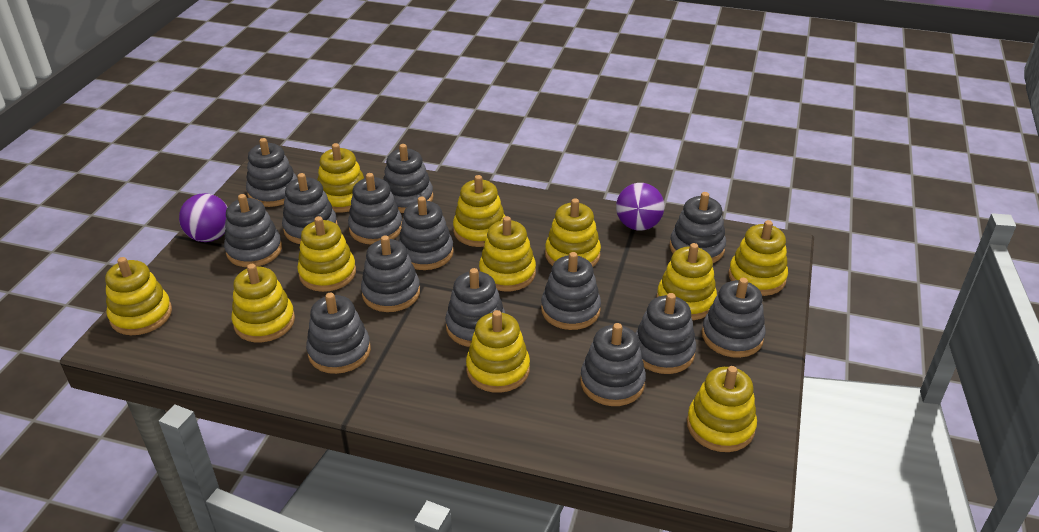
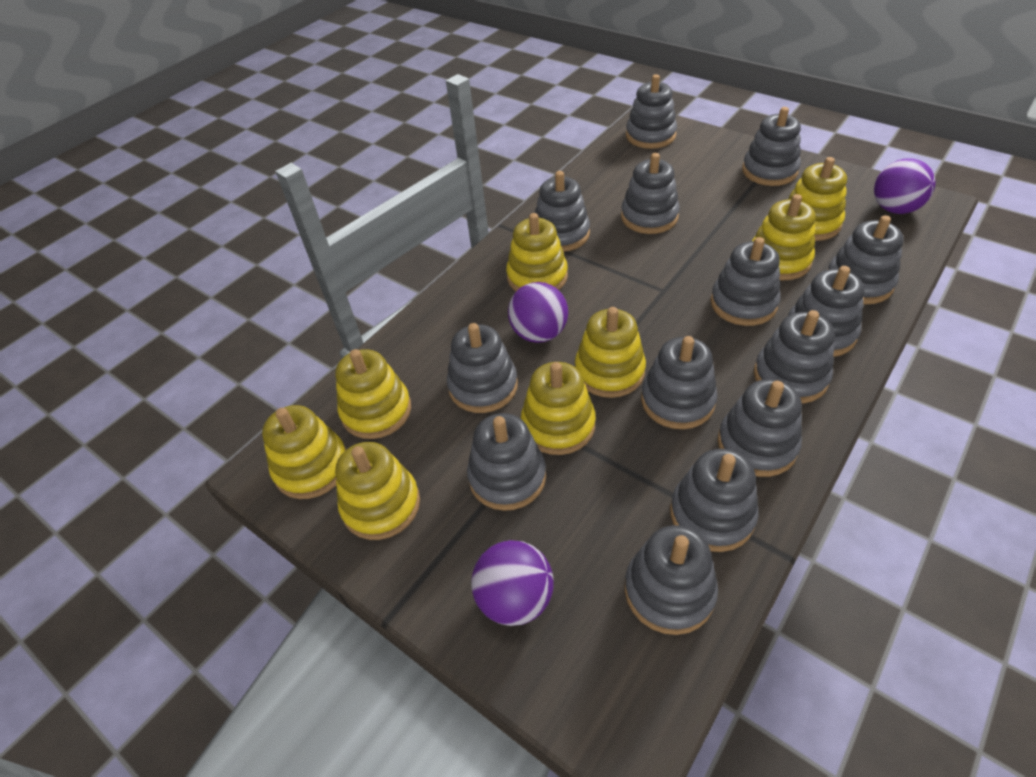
purple ball: 2 -> 3
yellow stacking toy: 11 -> 8

